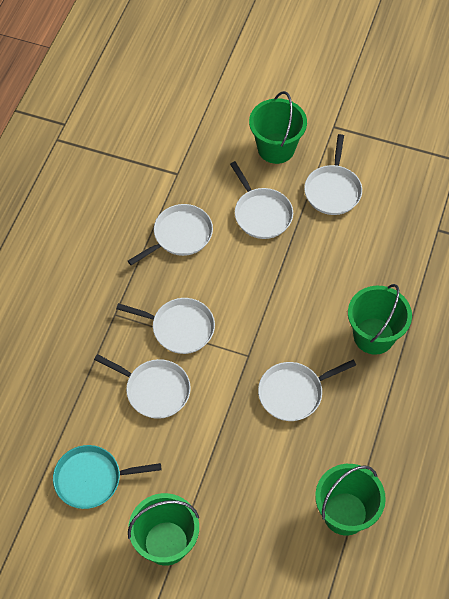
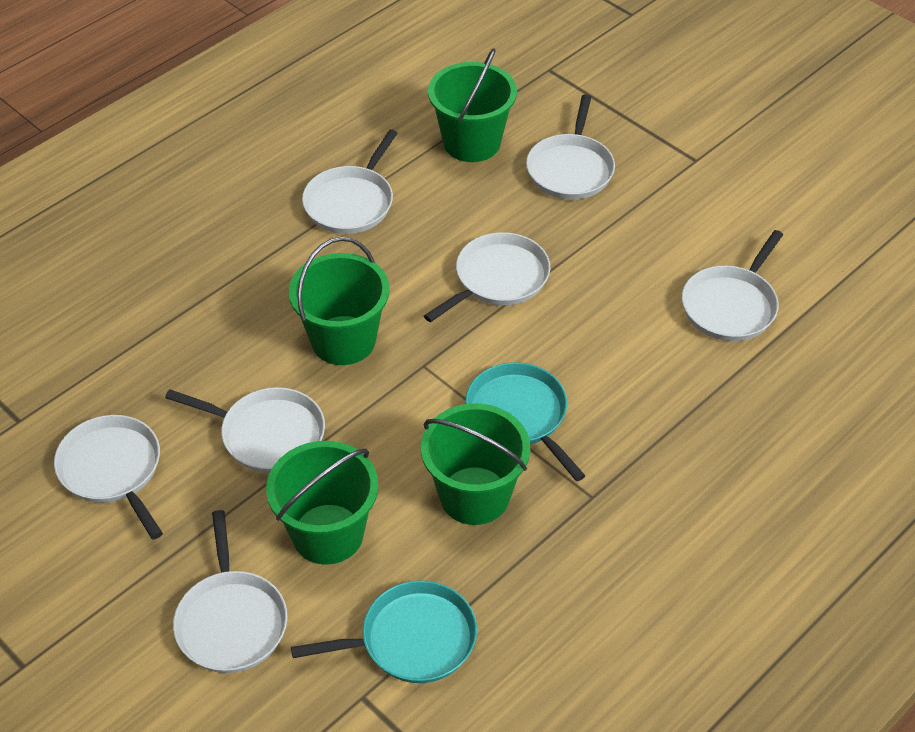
turquoise pan: 1 -> 2
white pan: 6 -> 7

